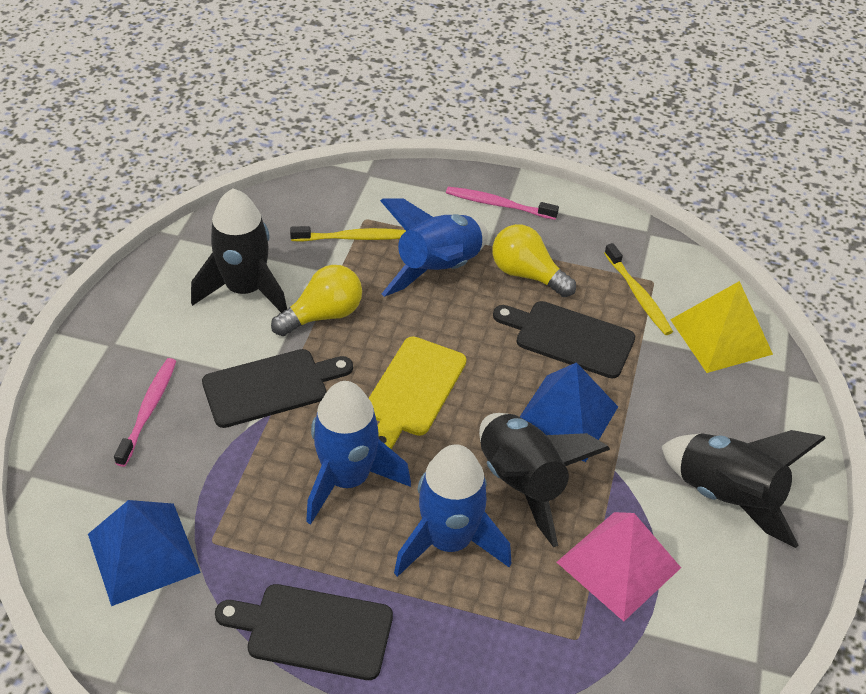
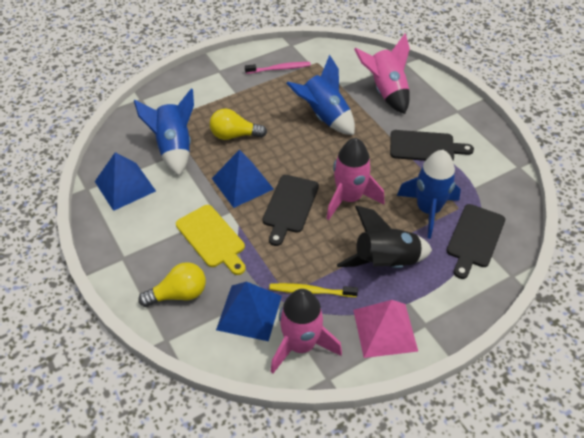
black rocket: 3 -> 1
blue pyramid: 2 -> 3
pink rocket: 0 -> 3
pink toothbrush: 2 -> 1
yellow pyramid: 1 -> 0
yellow toothbrush: 2 -> 1

